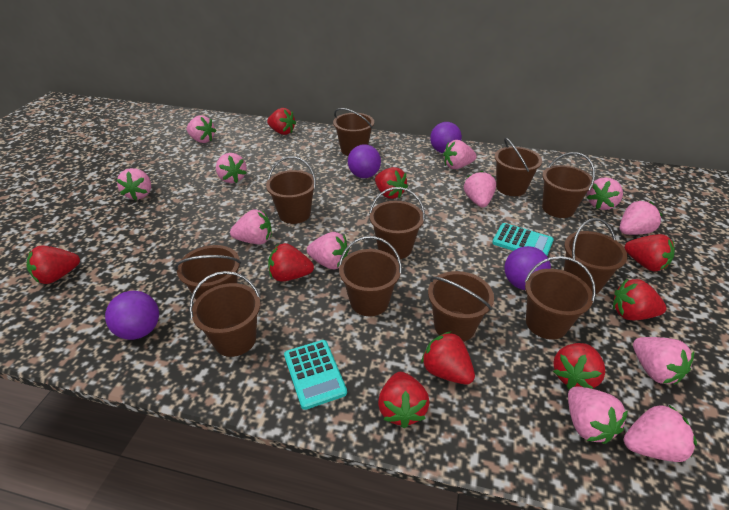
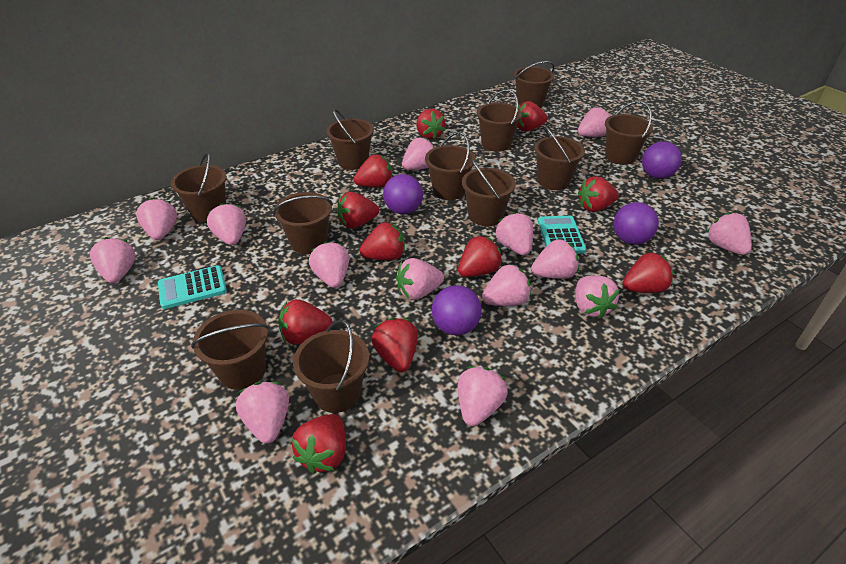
pink strawberry: 12 -> 14
red strawberry: 9 -> 11

